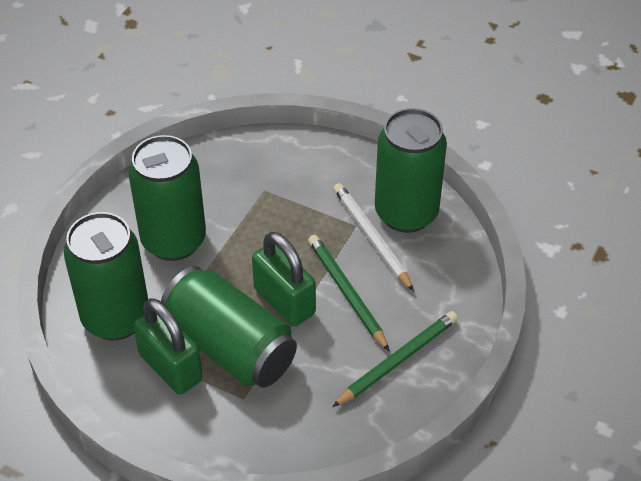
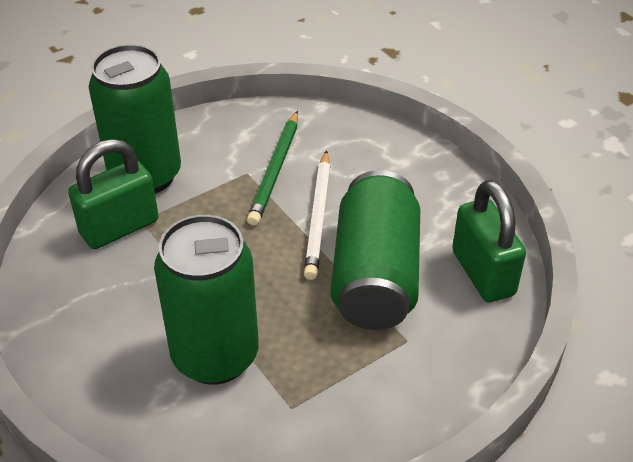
green can: 4 -> 3
green pencil: 2 -> 1

